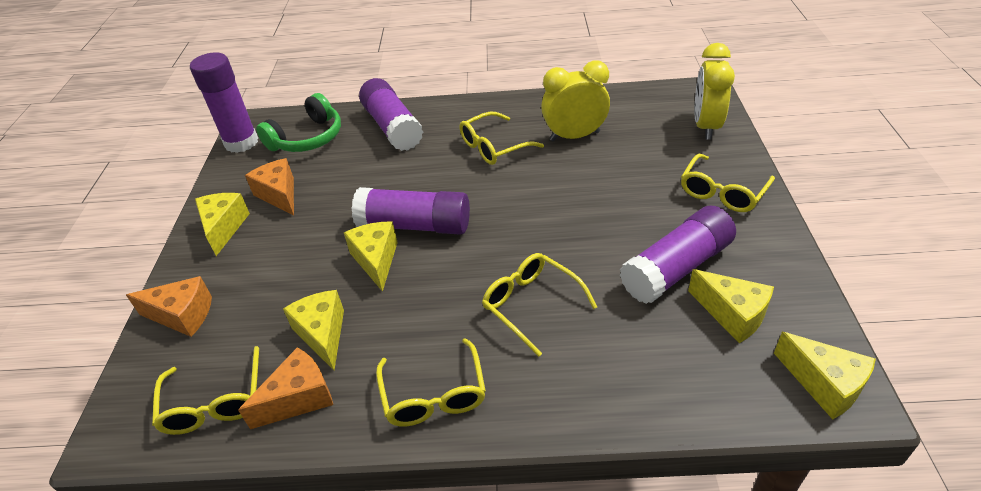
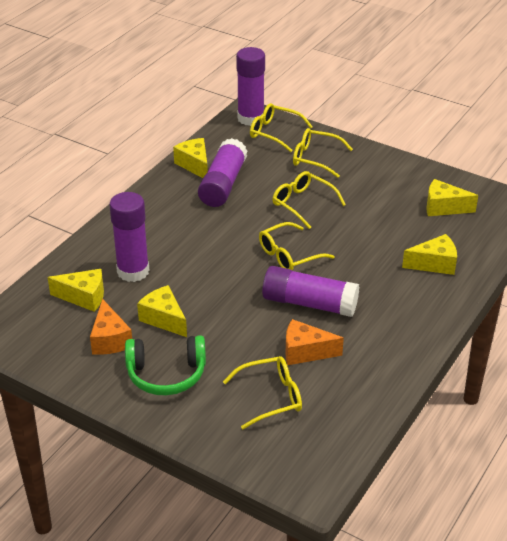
orange cheese: 3 -> 2
yellow clock: 2 -> 0

